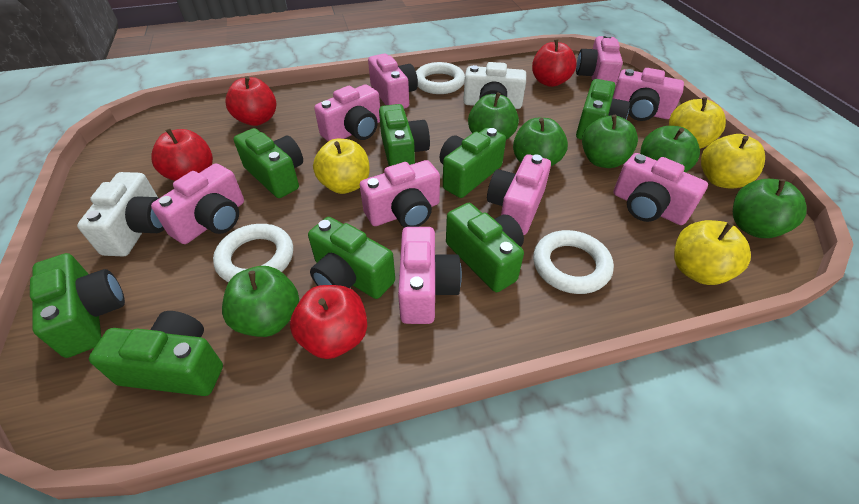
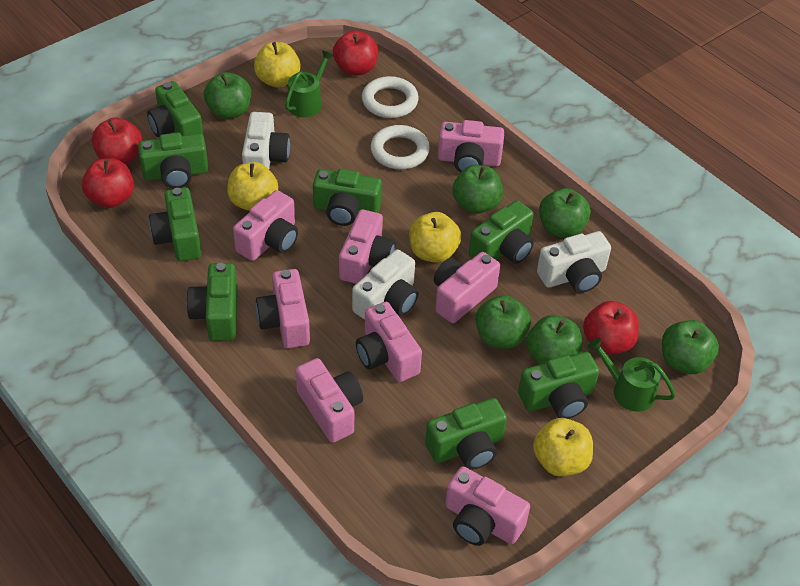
green watering can: 0 -> 2
pink camera: 9 -> 8
white camera: 2 -> 3
white ring: 3 -> 2

